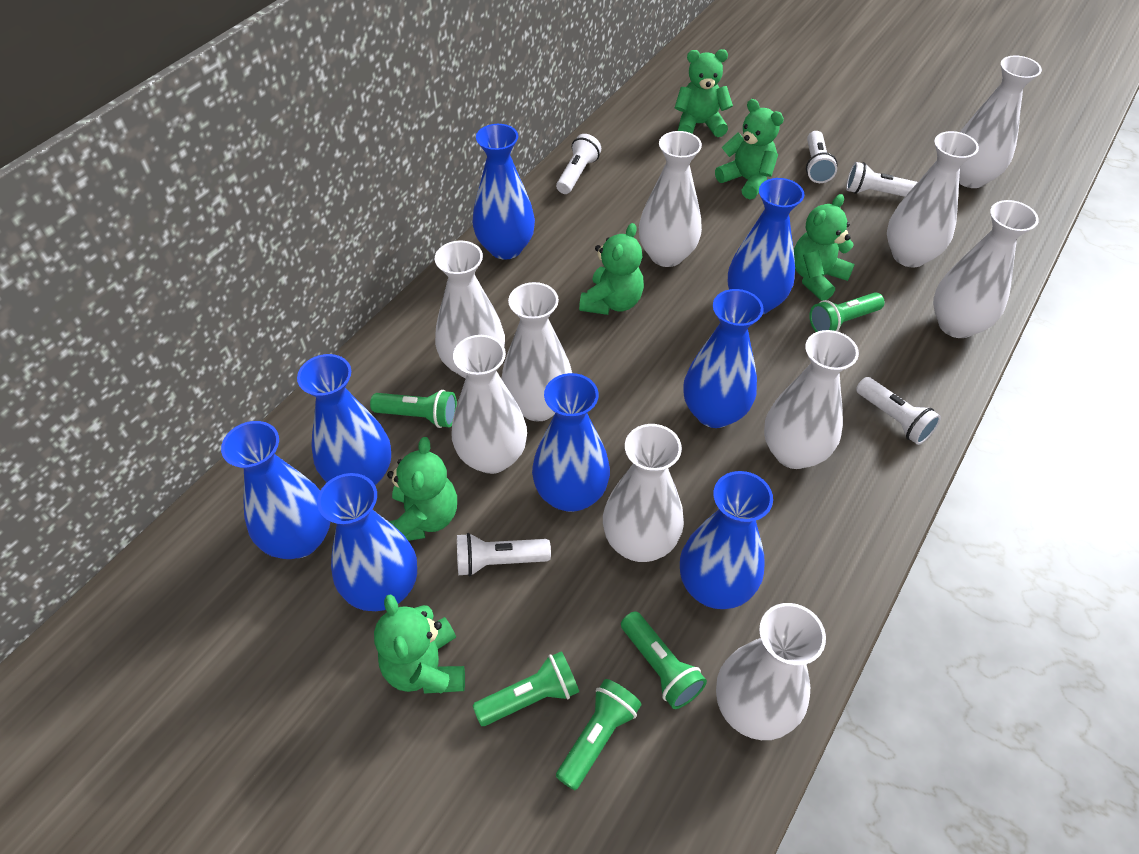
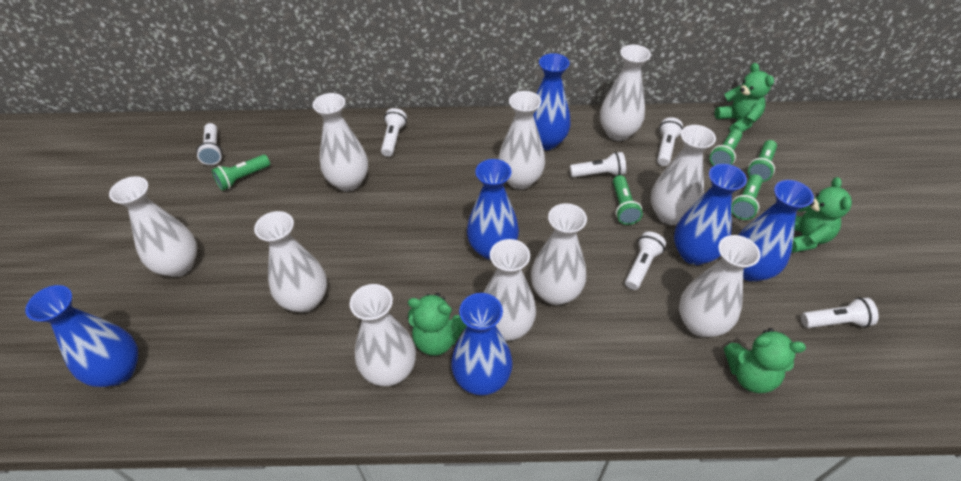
blue vase: 8 -> 6
green teddy bear: 6 -> 4
white flashlight: 5 -> 6

